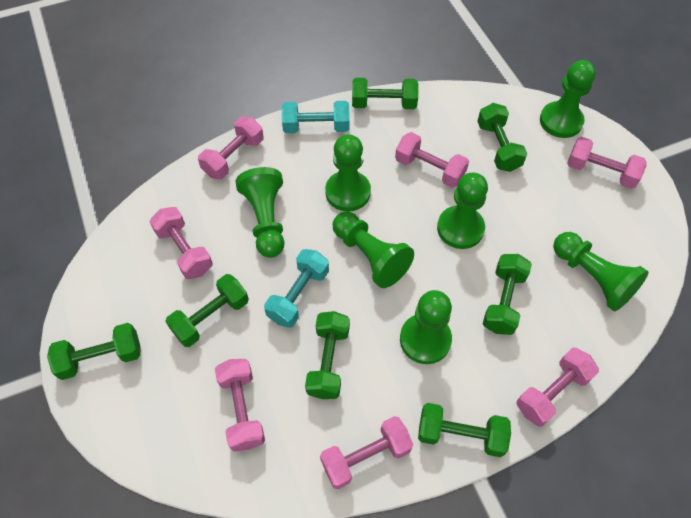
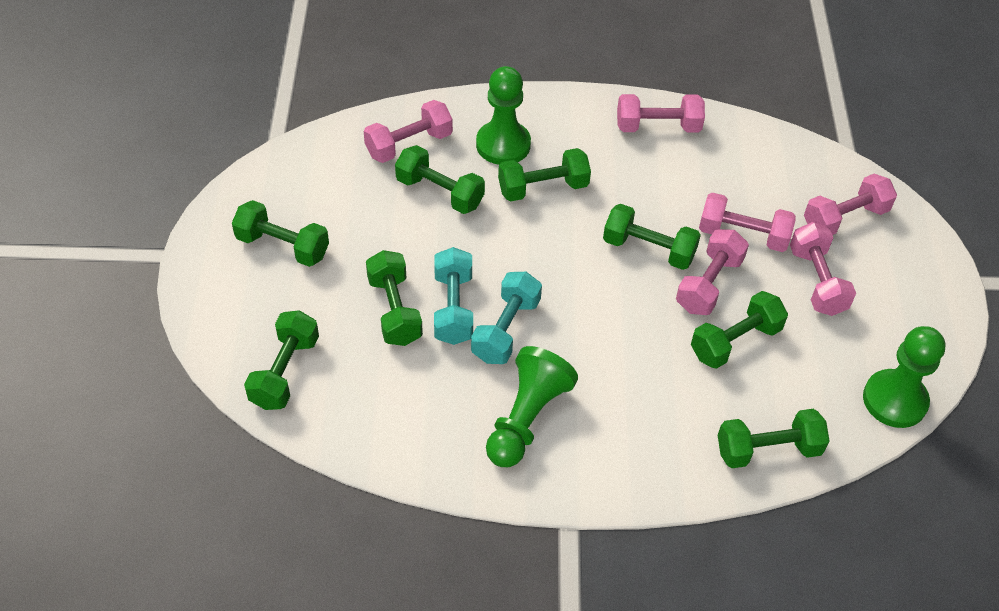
green dumbbell: 7 -> 8
green pawn: 7 -> 3
pink dumbbell: 7 -> 6

